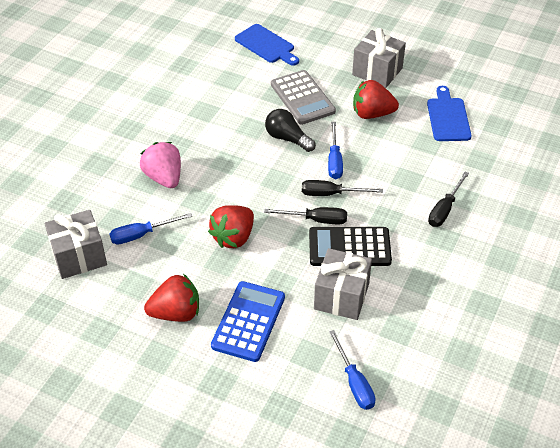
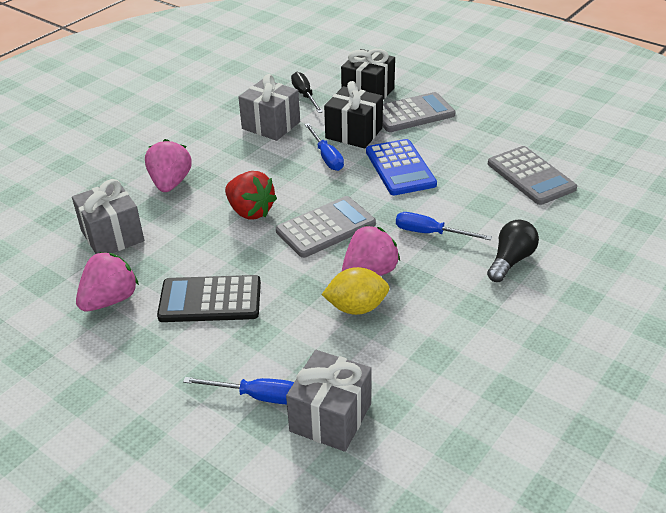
black gift: 0 -> 2
black screwdriver: 3 -> 1
blue cutting board: 2 -> 0
grey calculator: 1 -> 3
pink strawberry: 1 -> 3
red strawberry: 3 -> 1
yellow lemon: 0 -> 1

